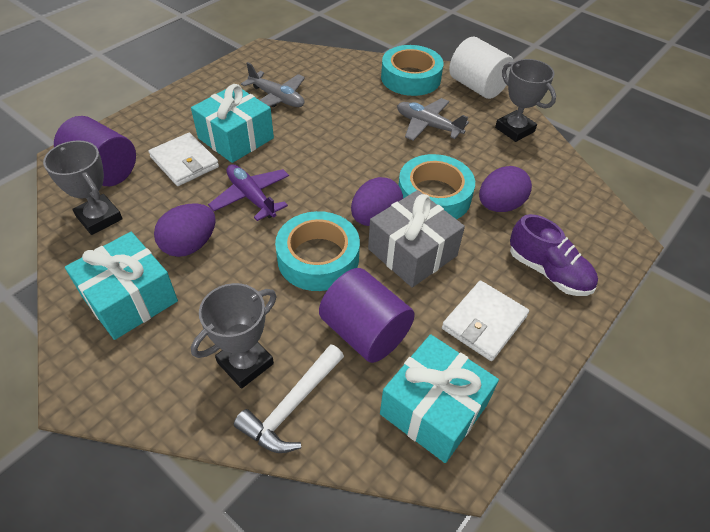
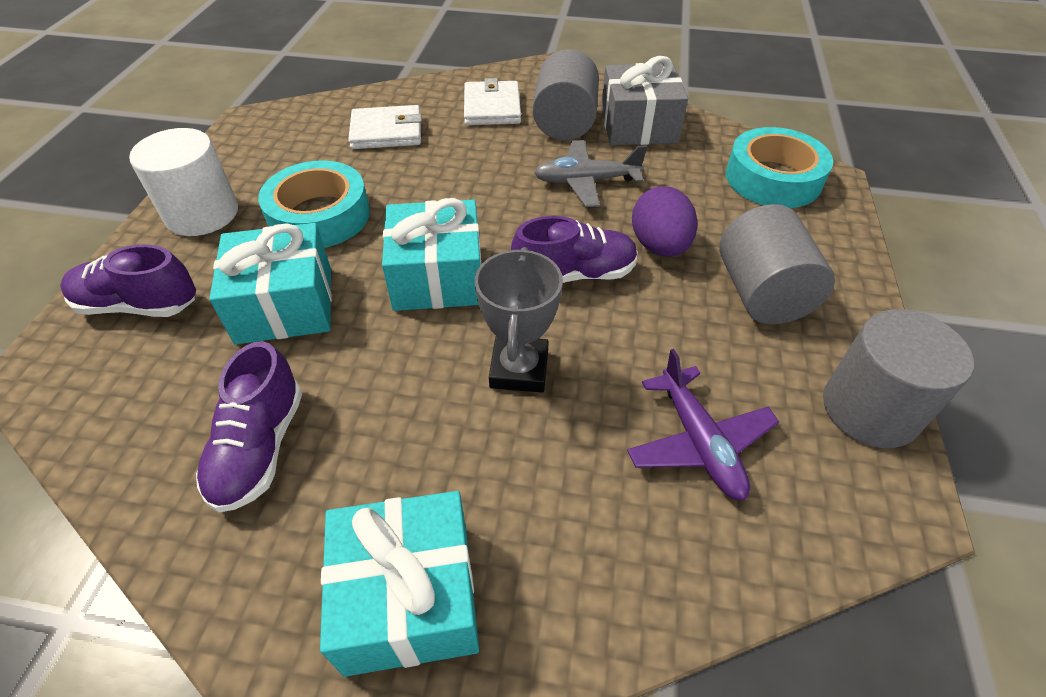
grey cylinder: 0 -> 3
grey plane: 2 -> 1
grey trophy: 3 -> 1
purple cylinder: 2 -> 0
purple egg: 3 -> 1
purple shoe: 1 -> 3
turquoise tape: 3 -> 2
white hammer: 1 -> 0

